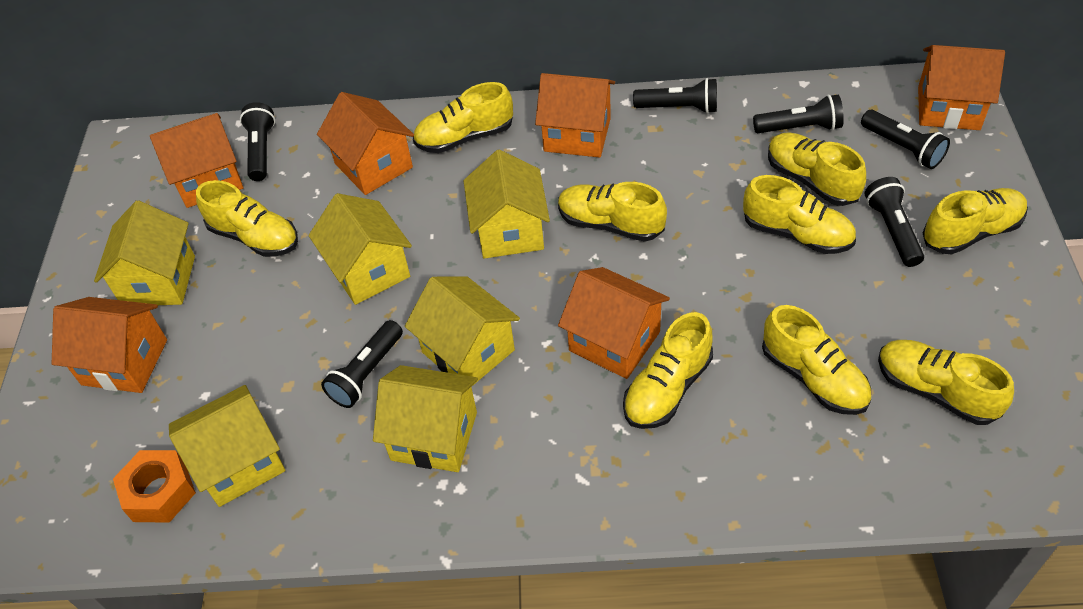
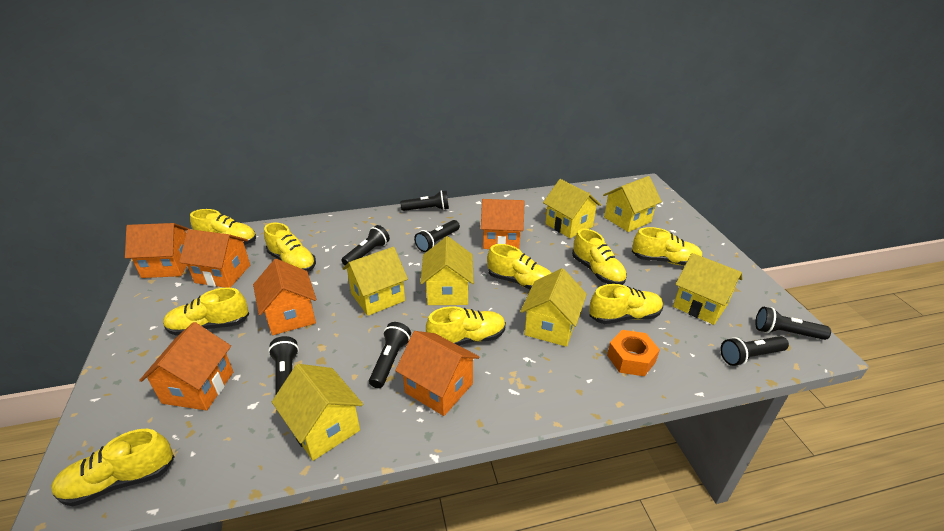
black flashlight: 6 -> 7
yellow house: 6 -> 7

